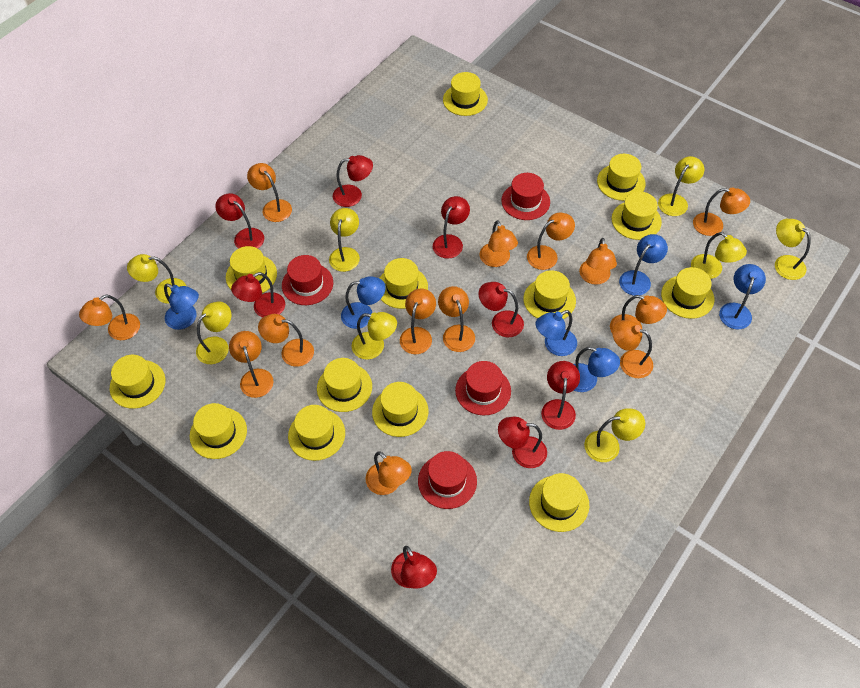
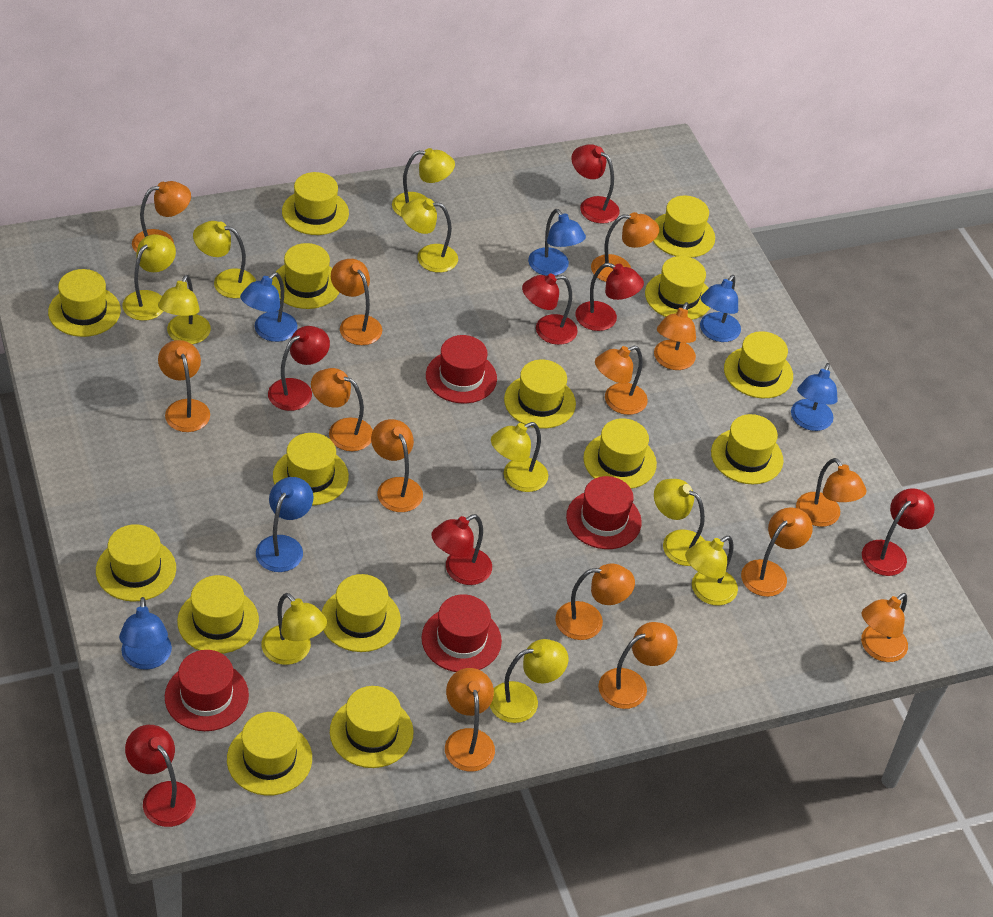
orange lamp: 13 -> 14
red lamp: 8 -> 7
yellow hat: 13 -> 15
yellow lamp: 8 -> 10

